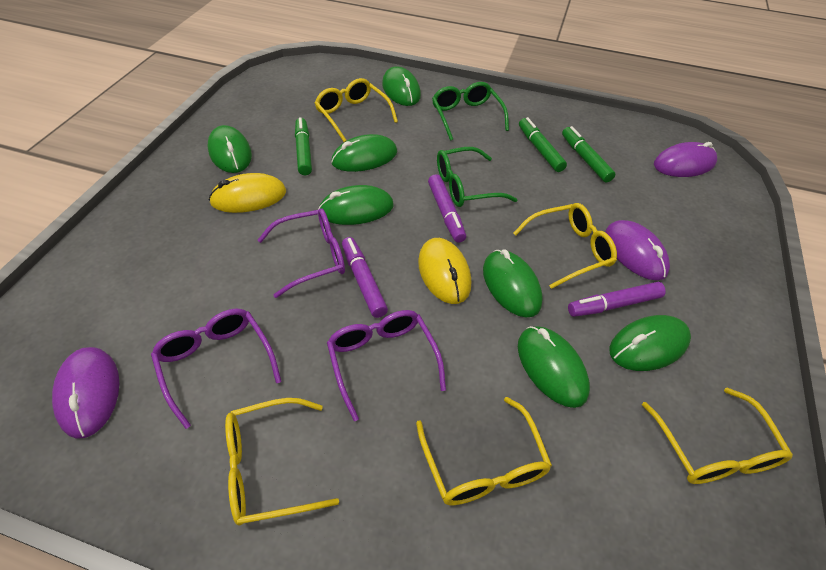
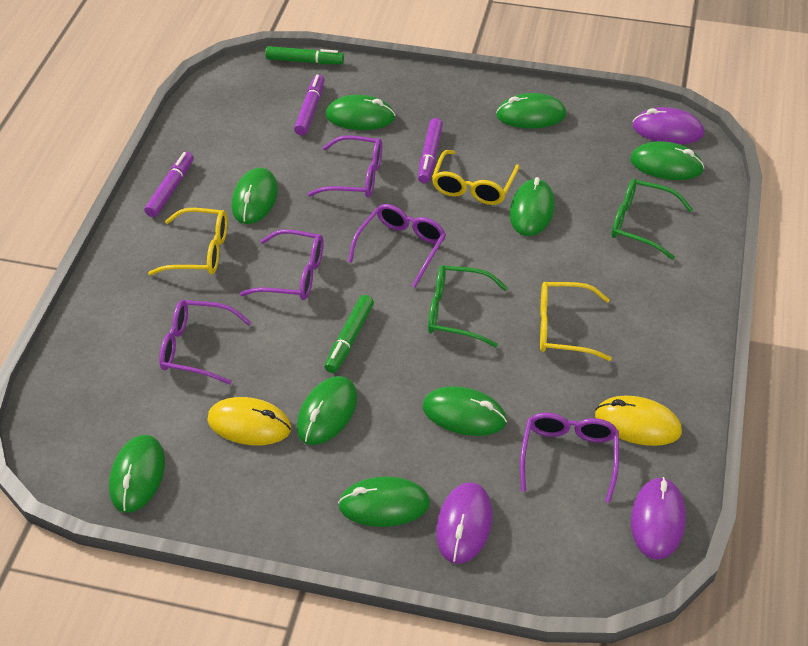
green marker: 3 -> 2
green mouse: 7 -> 9
purple glasses: 3 -> 5
yellow glasses: 5 -> 3

